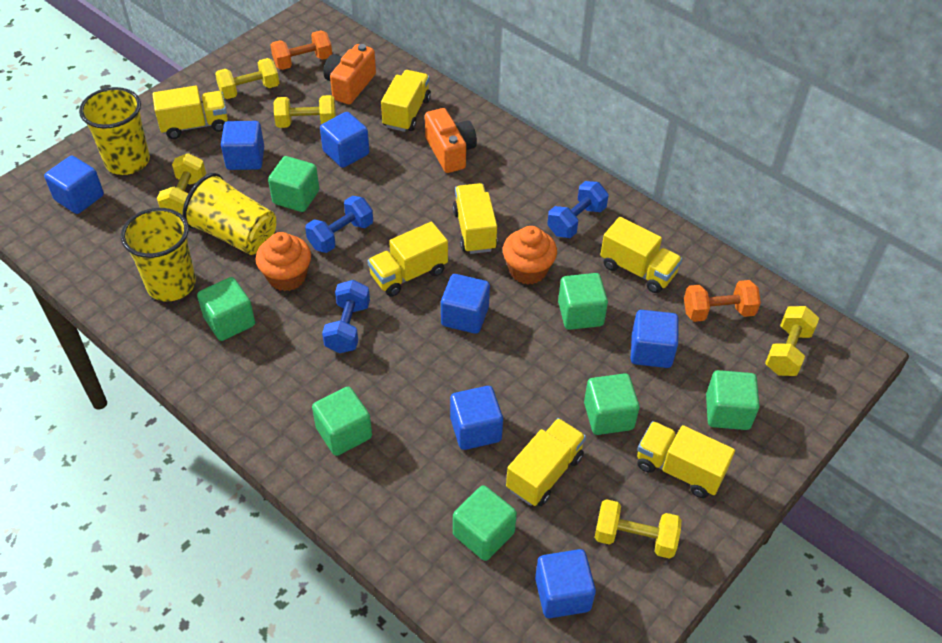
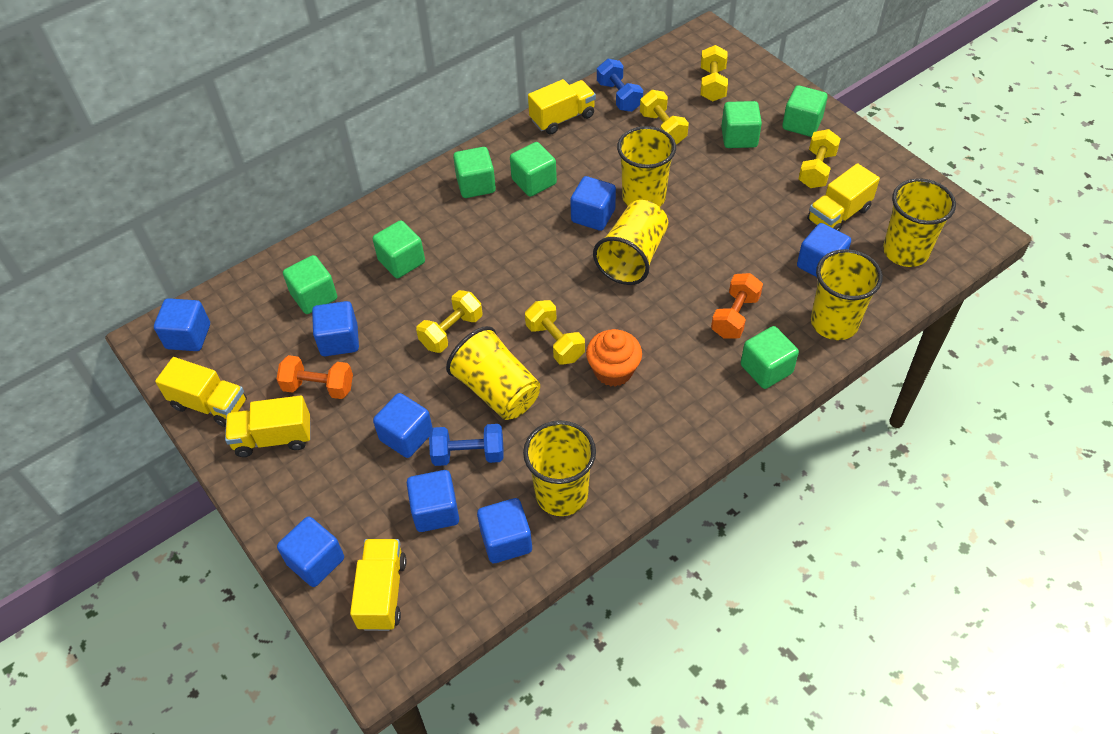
blue cube: 7 -> 8
blue dumbbell: 3 -> 2
orange camera: 2 -> 0
orange cupcake: 2 -> 1
yellow cup: 3 -> 6
yellow truck: 7 -> 5

